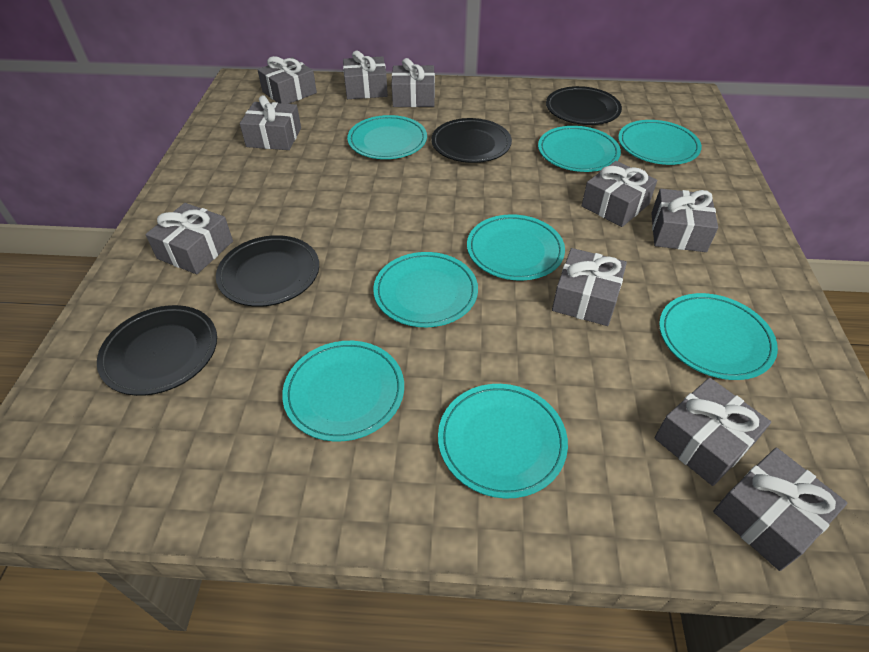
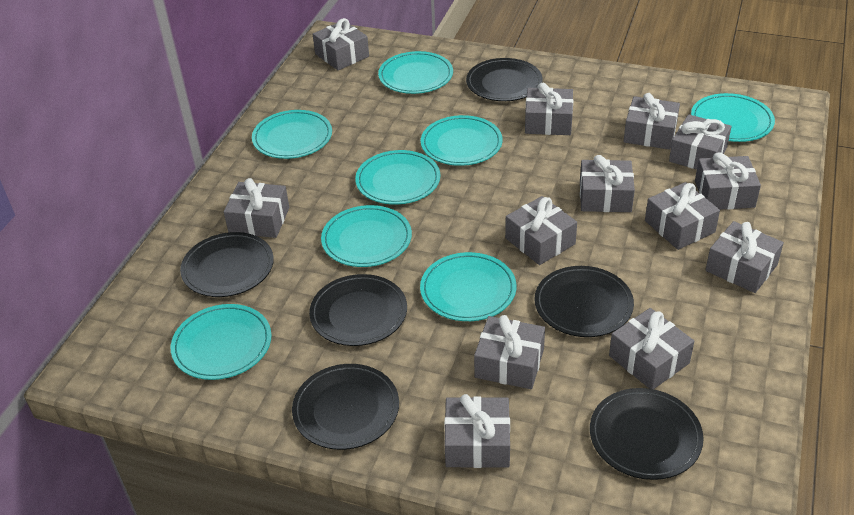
black plate: 4 -> 6
grey gift: 10 -> 13

